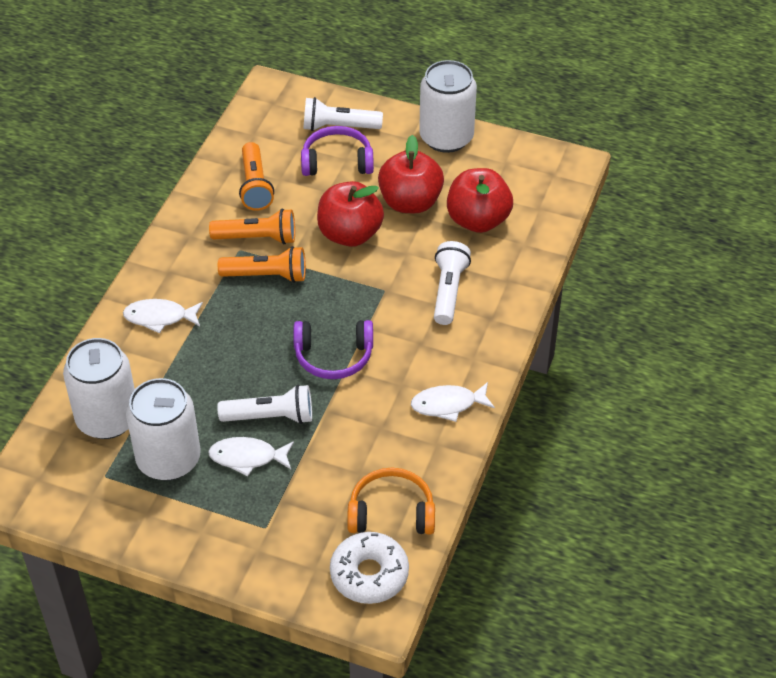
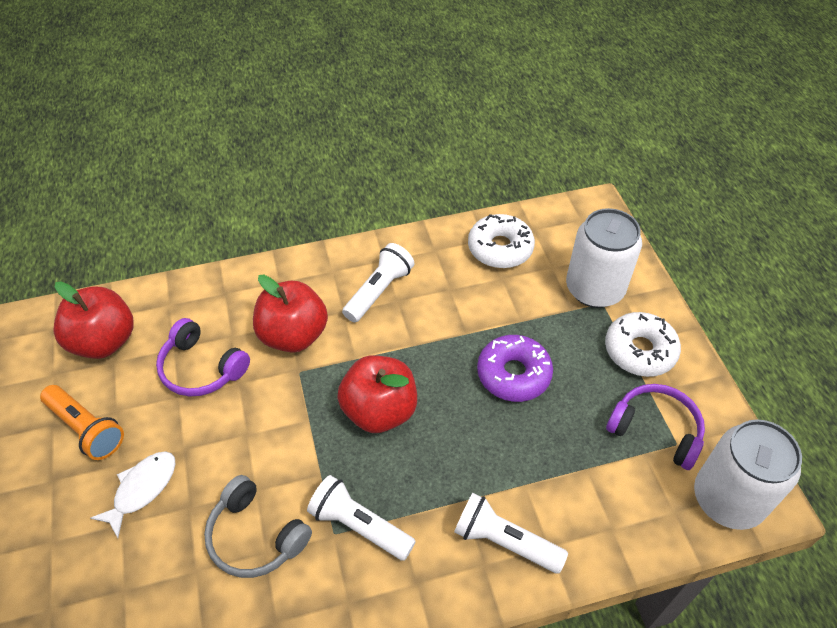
grey headphones: 0 -> 1
orange flashlight: 3 -> 1
orange headphones: 1 -> 0
purple donut: 0 -> 1
white can: 3 -> 2
white donut: 1 -> 2
white fish: 3 -> 1

